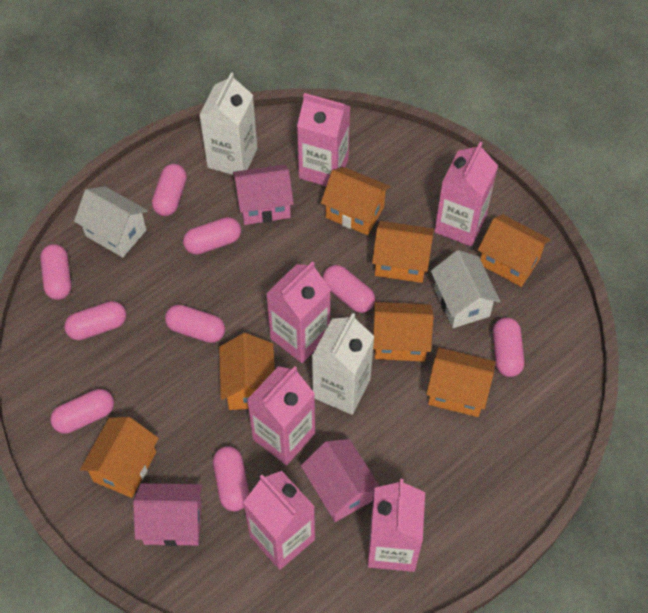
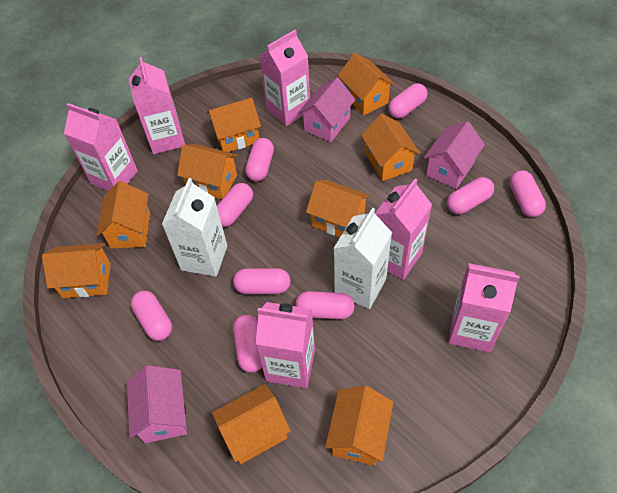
orange house: 7 -> 9
white house: 2 -> 0

